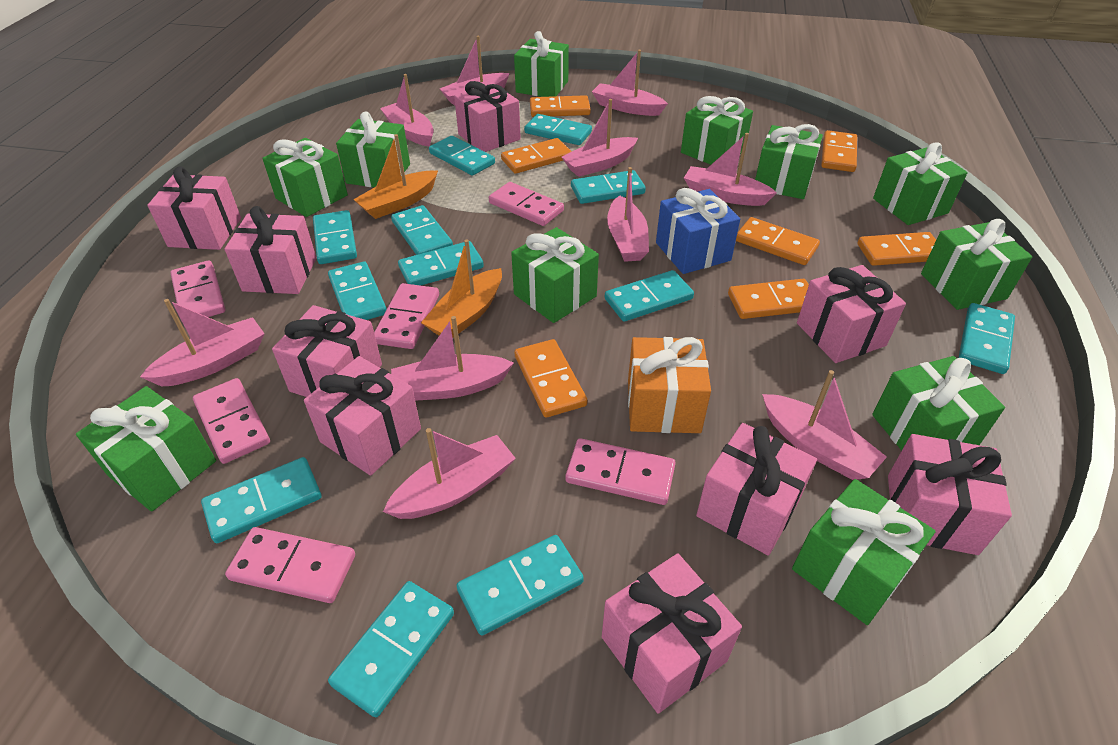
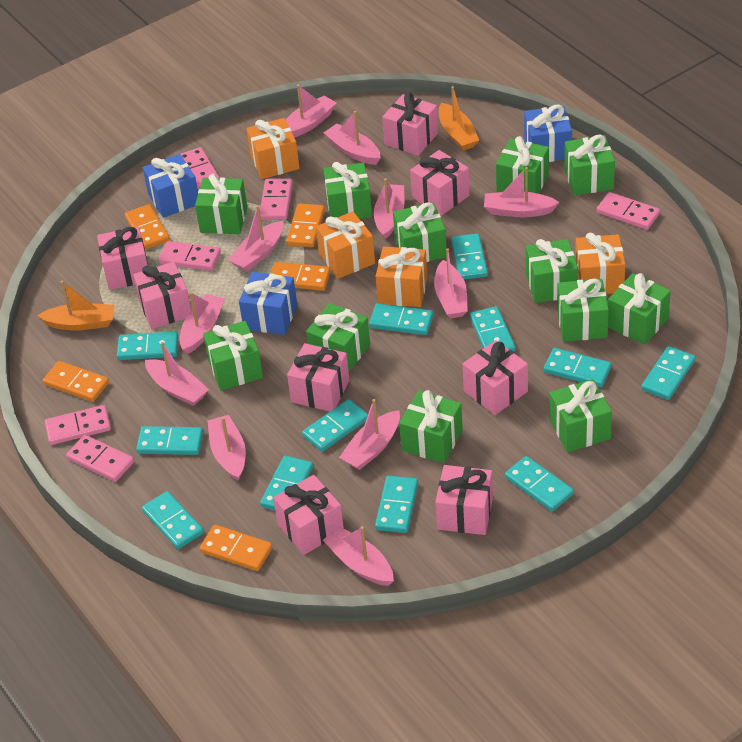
blue gift: 1 -> 3
green gift: 11 -> 12
orange domino: 7 -> 5
orange gift: 1 -> 4
pink boat: 10 -> 11
pink gift: 9 -> 8

